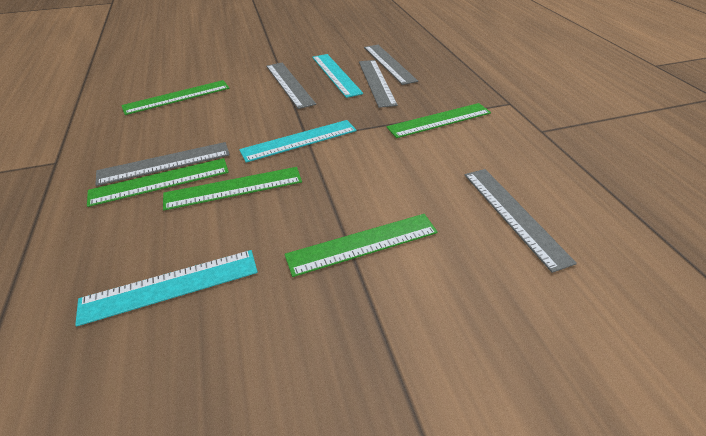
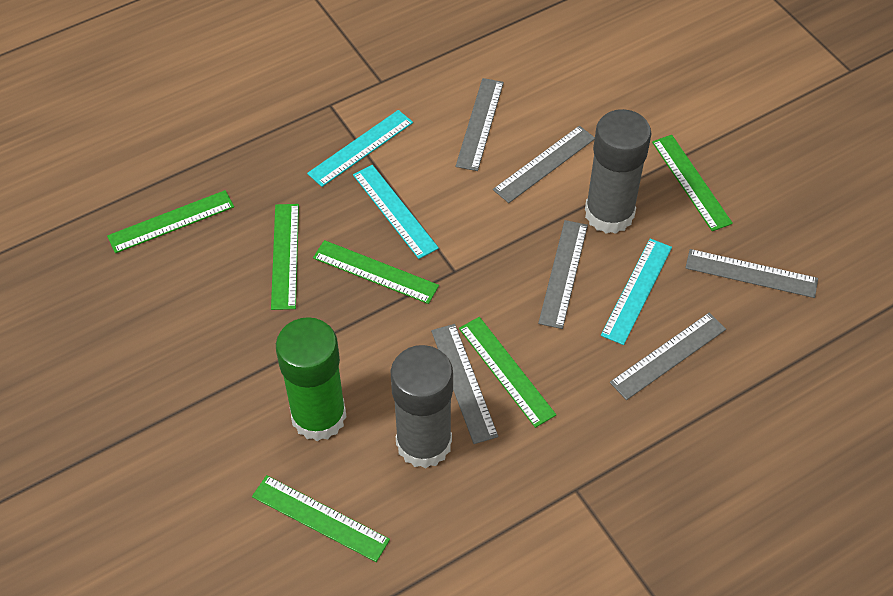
green glue stick: 0 -> 1
green ruler: 5 -> 6
grey glue stick: 0 -> 2
grey ruler: 5 -> 6

